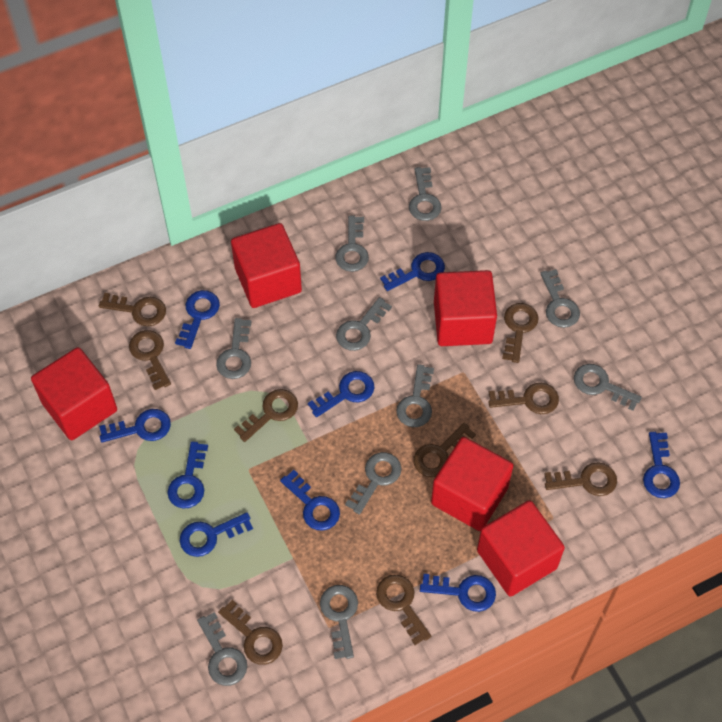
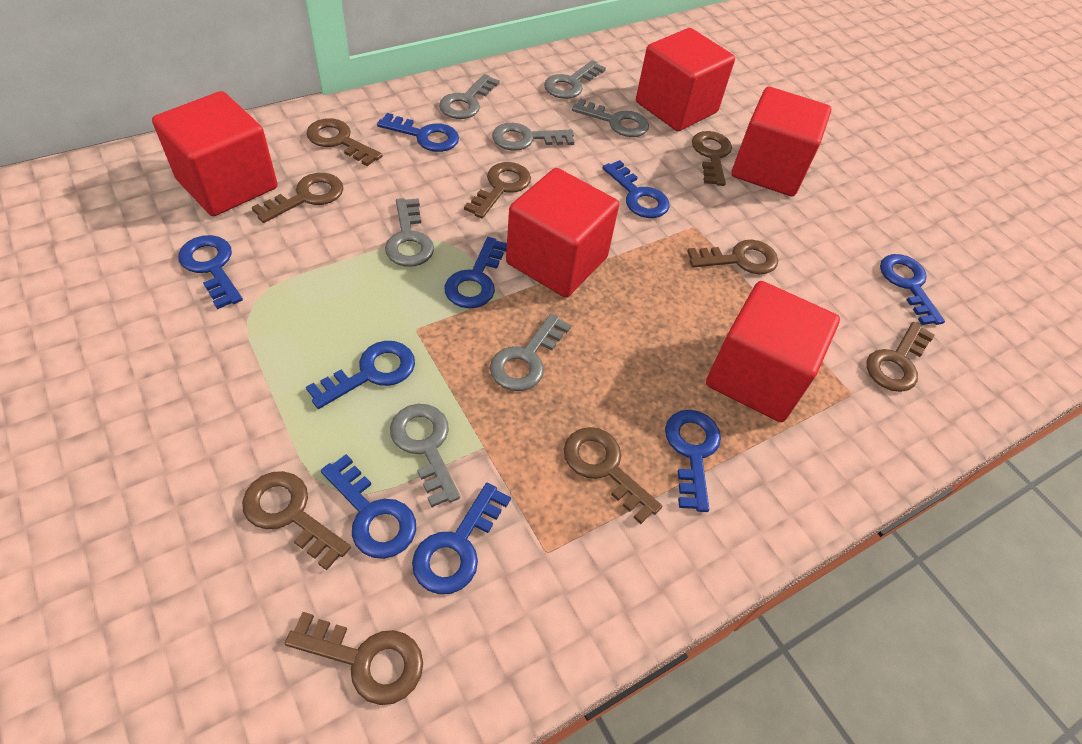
grey key: 10 -> 7

